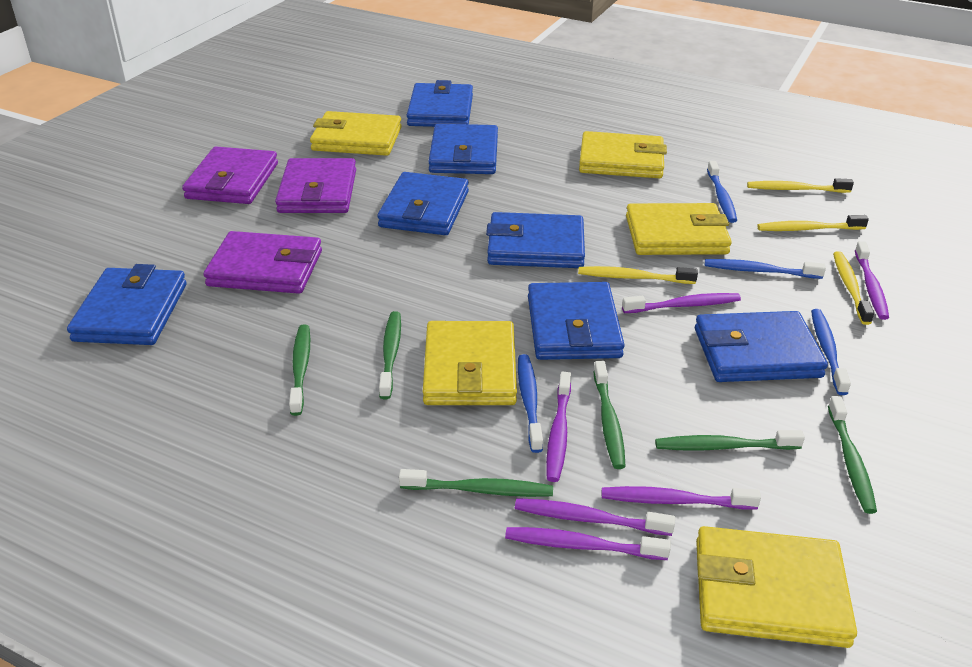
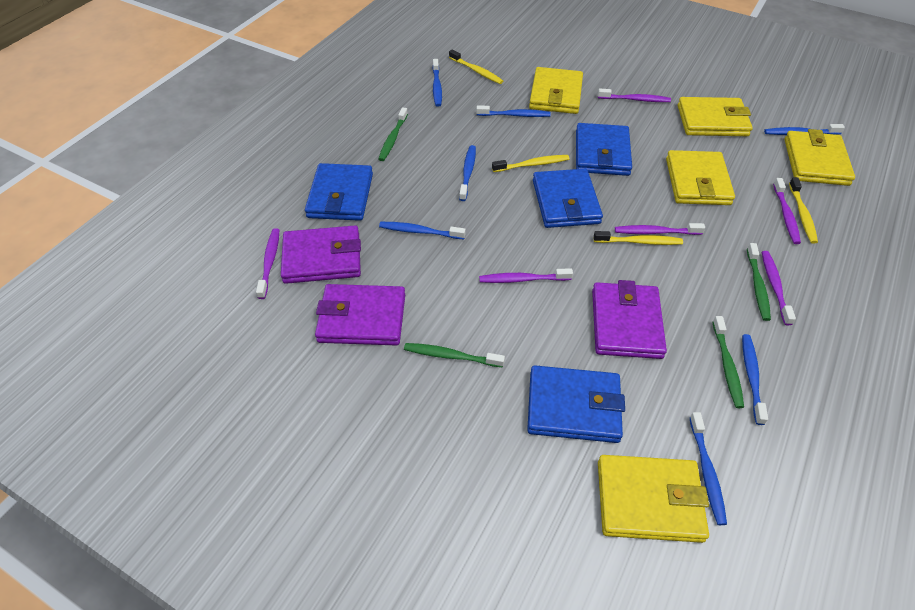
blue toothbrush: 4 -> 7
blue wallet: 7 -> 4
green toothbrush: 6 -> 4

